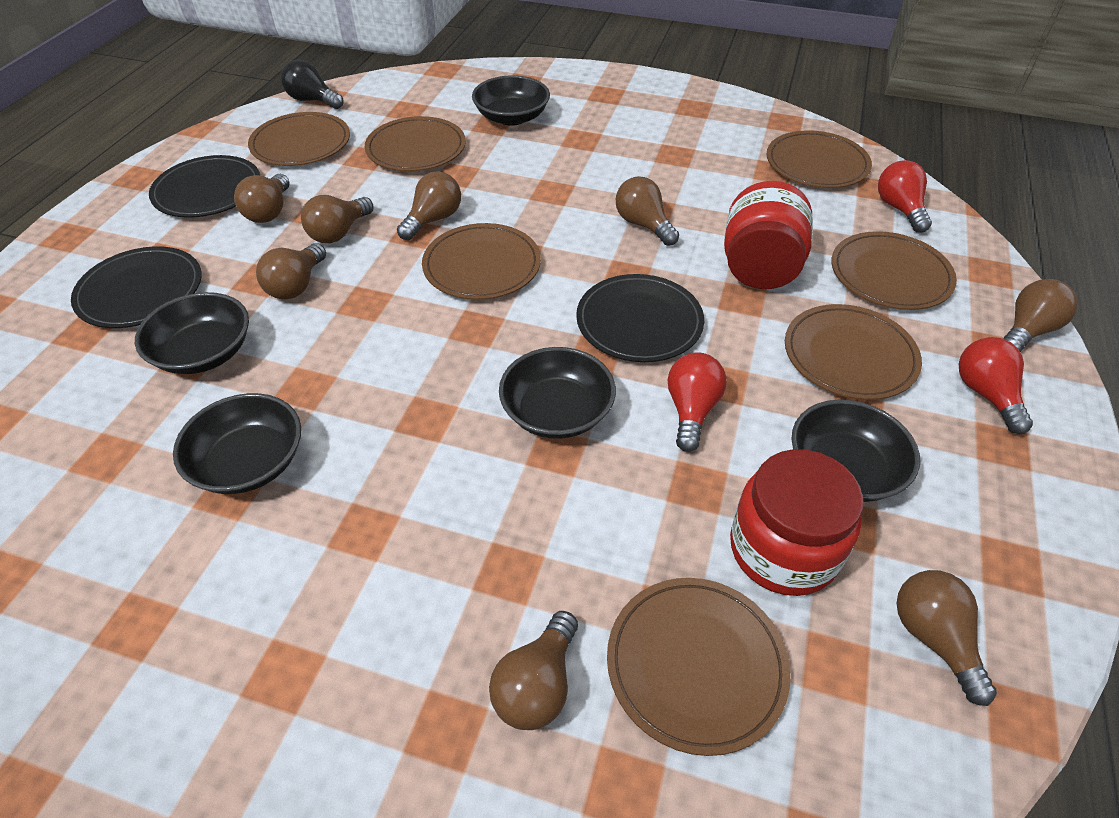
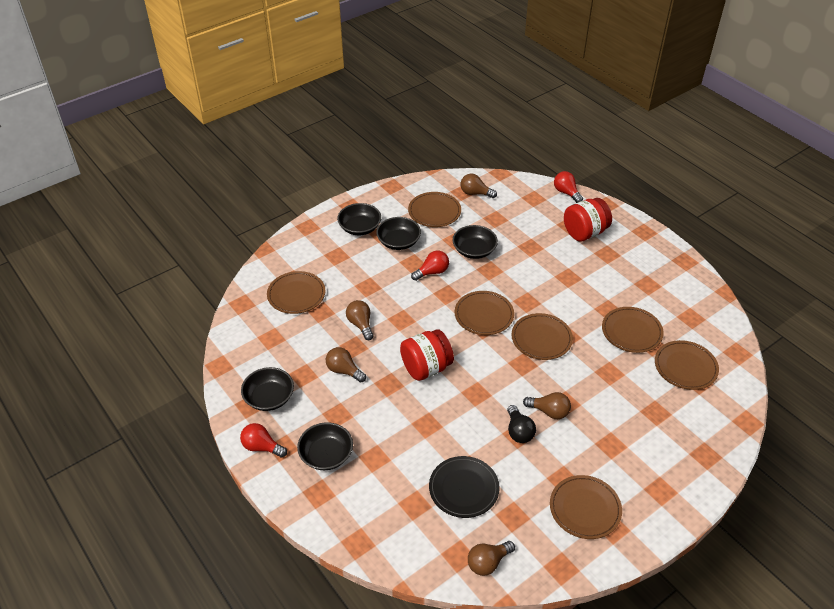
black plate: 3 -> 1
brown light bulb: 8 -> 5

